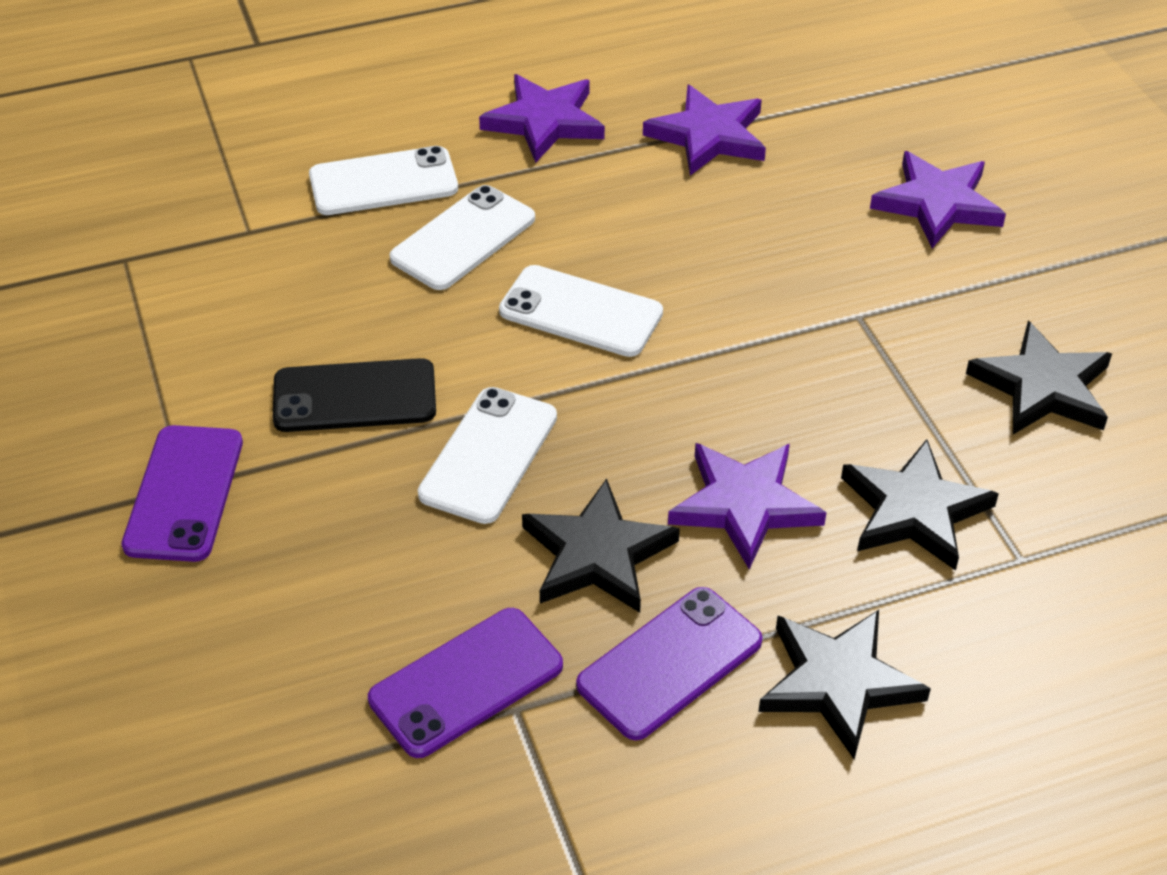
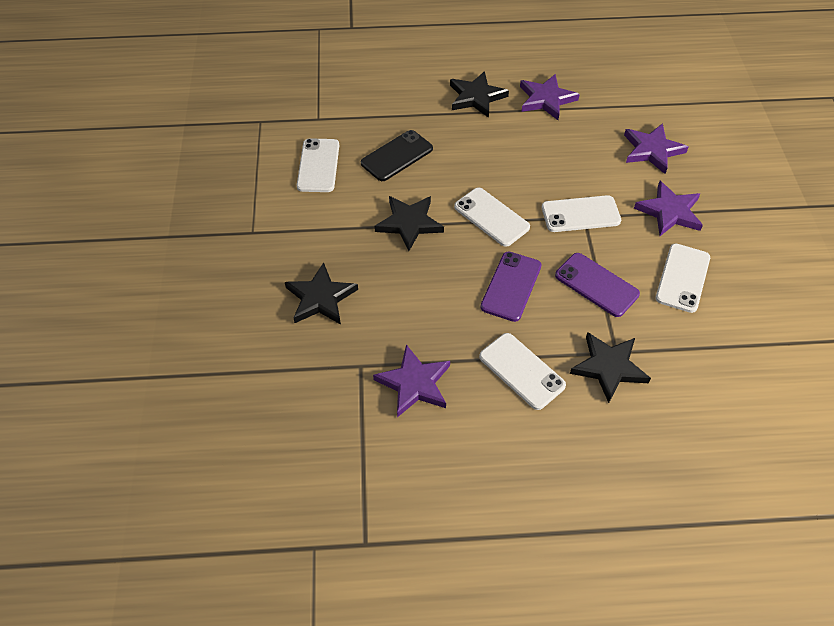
purple phone: 3 -> 2
white phone: 4 -> 5

